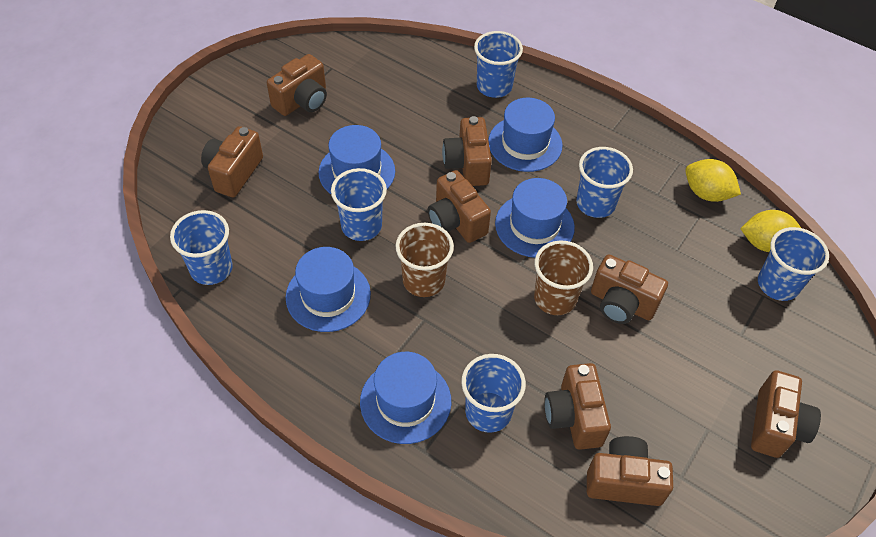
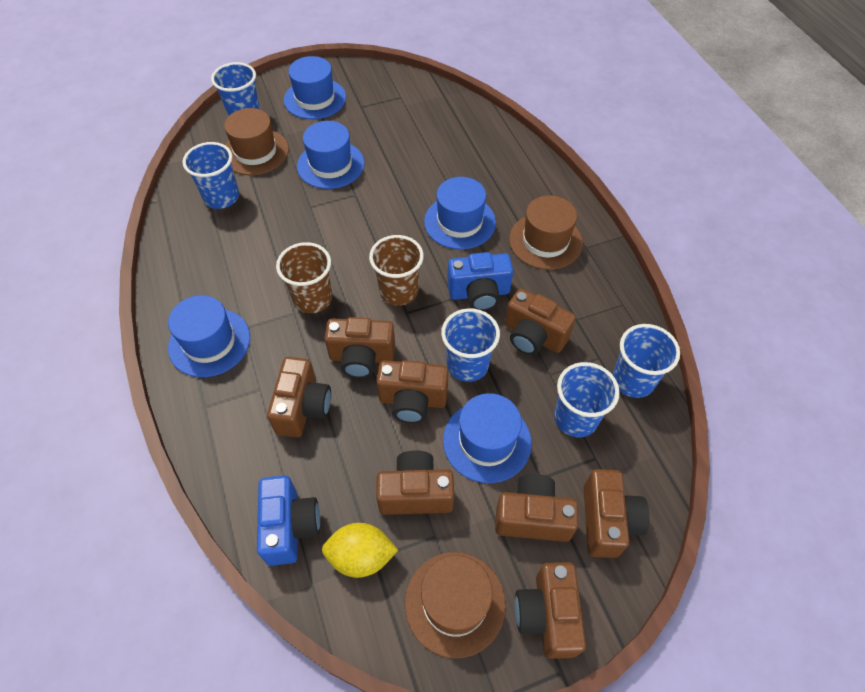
blue camera: 0 -> 2
blue cup: 6 -> 5
brown hat: 0 -> 3
yellow lemon: 2 -> 1

